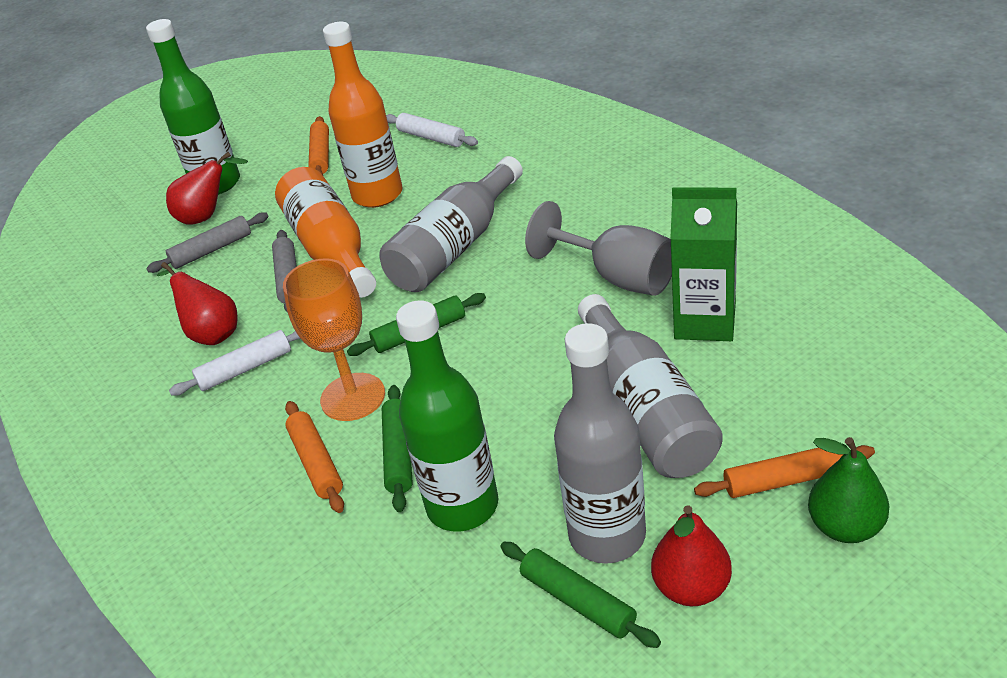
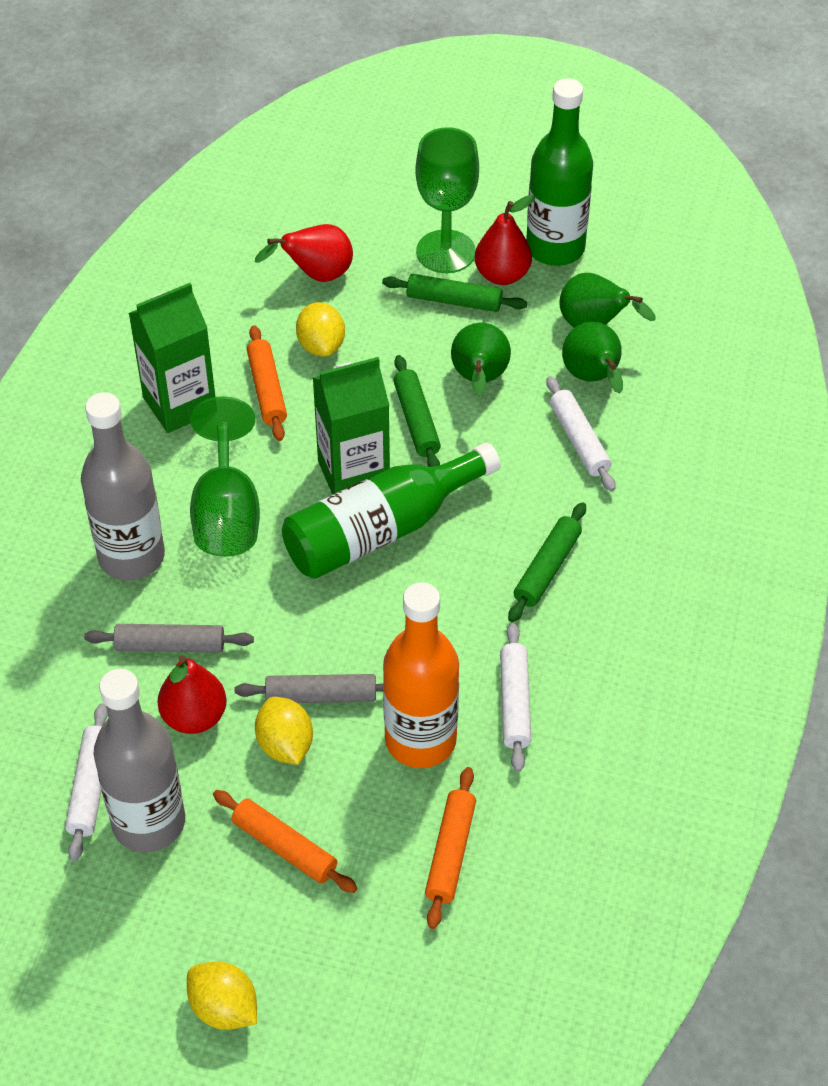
green carton: 1 -> 2
green goblet: 0 -> 2
green pear: 1 -> 3
grey bottle: 3 -> 2
grey goblet: 1 -> 0
orange bottle: 2 -> 1
orange goblet: 1 -> 0
white rolling pin: 2 -> 3
yellow lemon: 0 -> 3

